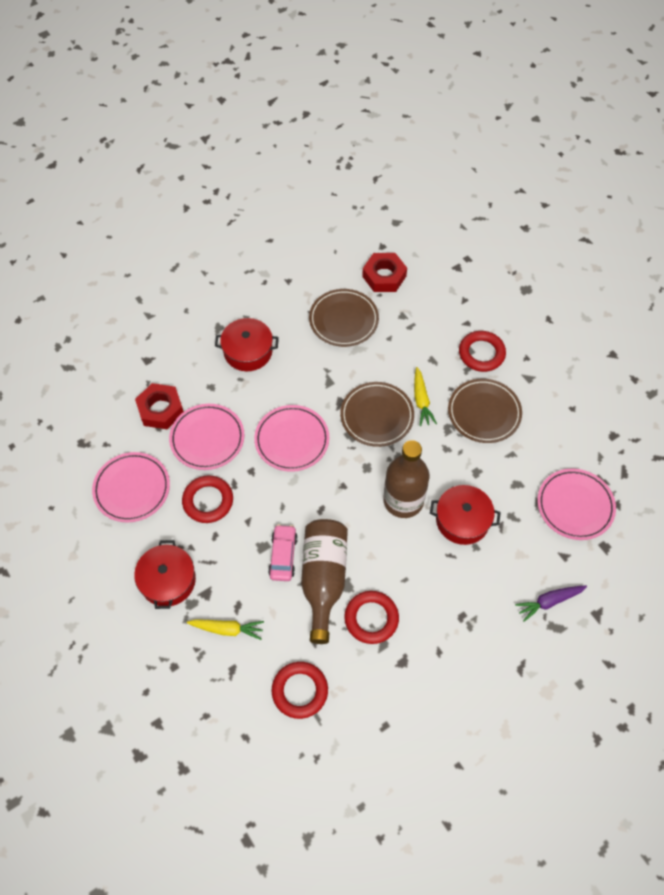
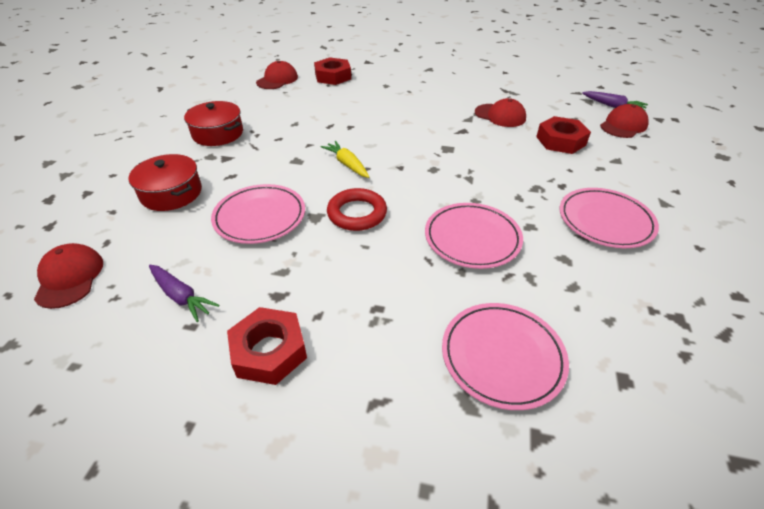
brown bottle: 2 -> 0
brown plate: 3 -> 0
pink car: 1 -> 0
purple carrot: 1 -> 2
red cap: 0 -> 4
red nut: 2 -> 3
red pot: 3 -> 2
red ring: 4 -> 1
yellow carrot: 2 -> 1

